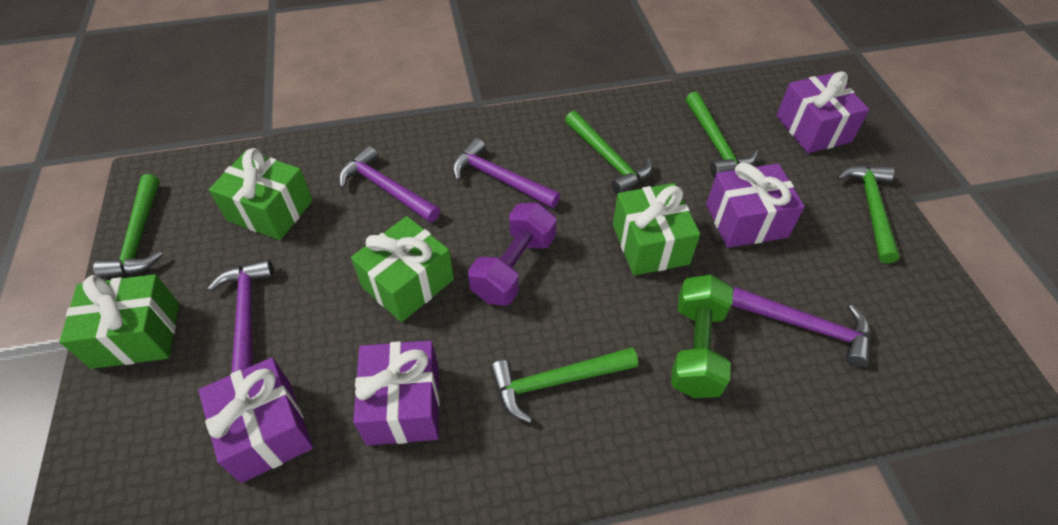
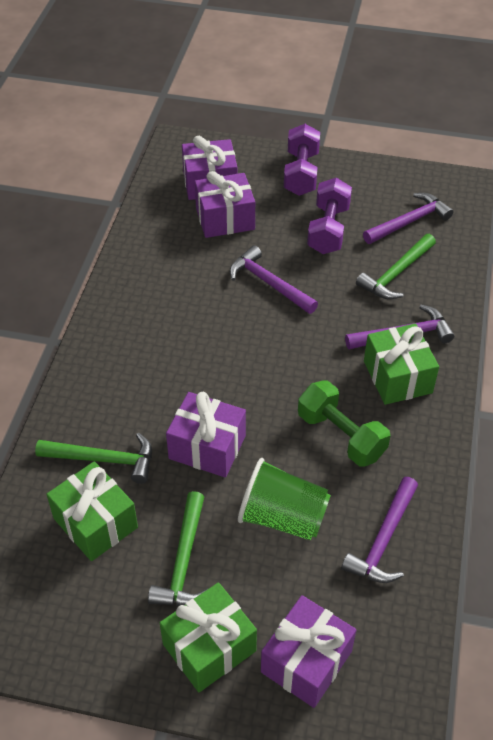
green cup: 0 -> 1
green gift: 4 -> 3
green hammer: 5 -> 3
purple dumbbell: 1 -> 2

